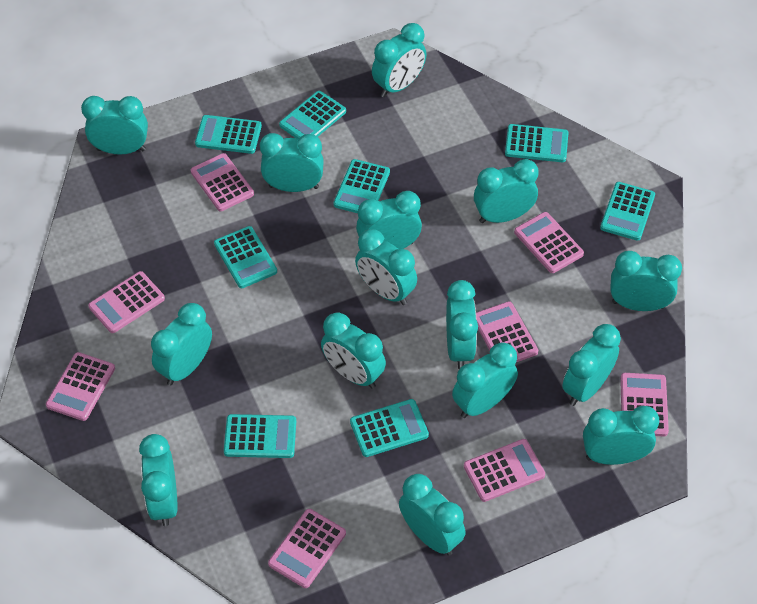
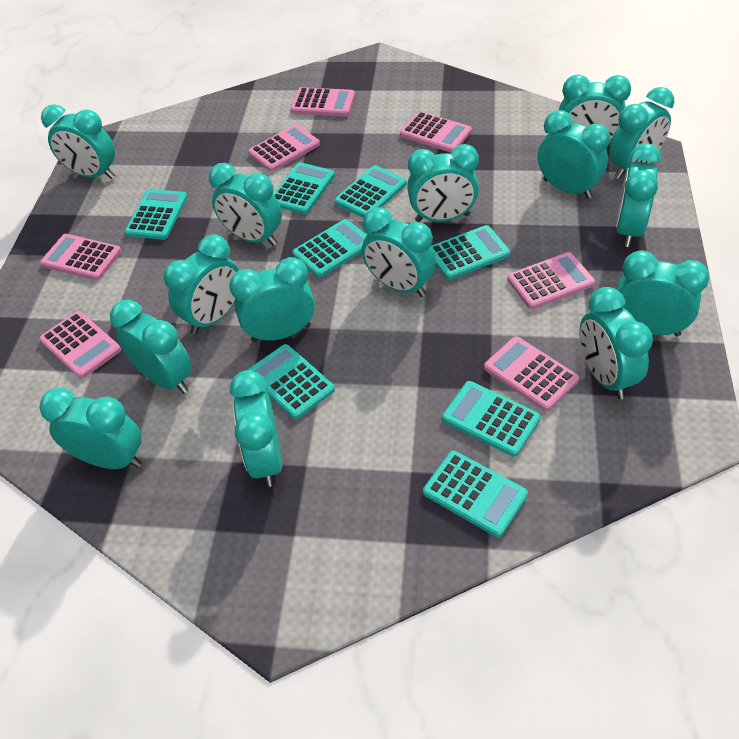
pink calculator: 8 -> 7

